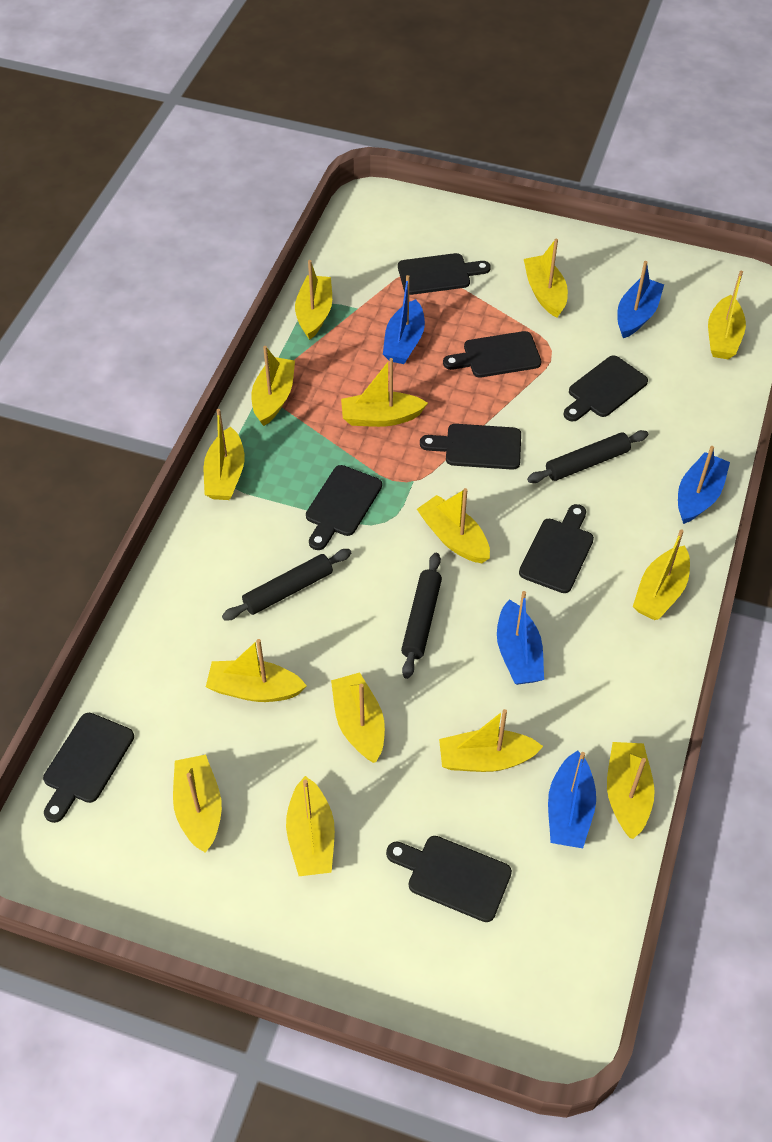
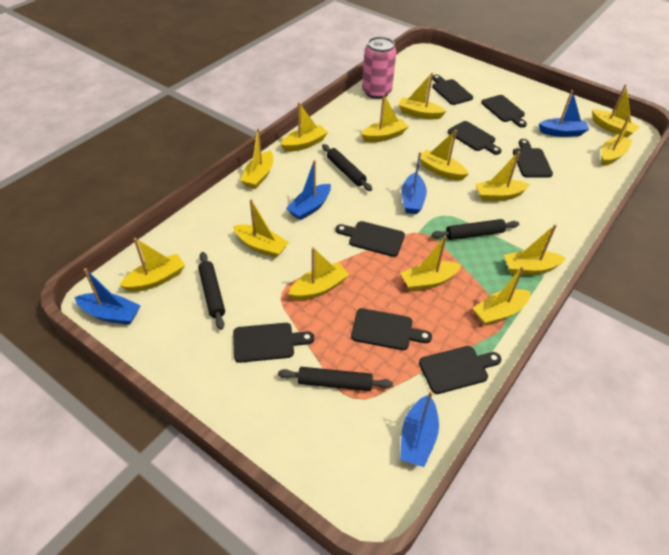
black rolling pin: 3 -> 4
pink can: 0 -> 1

